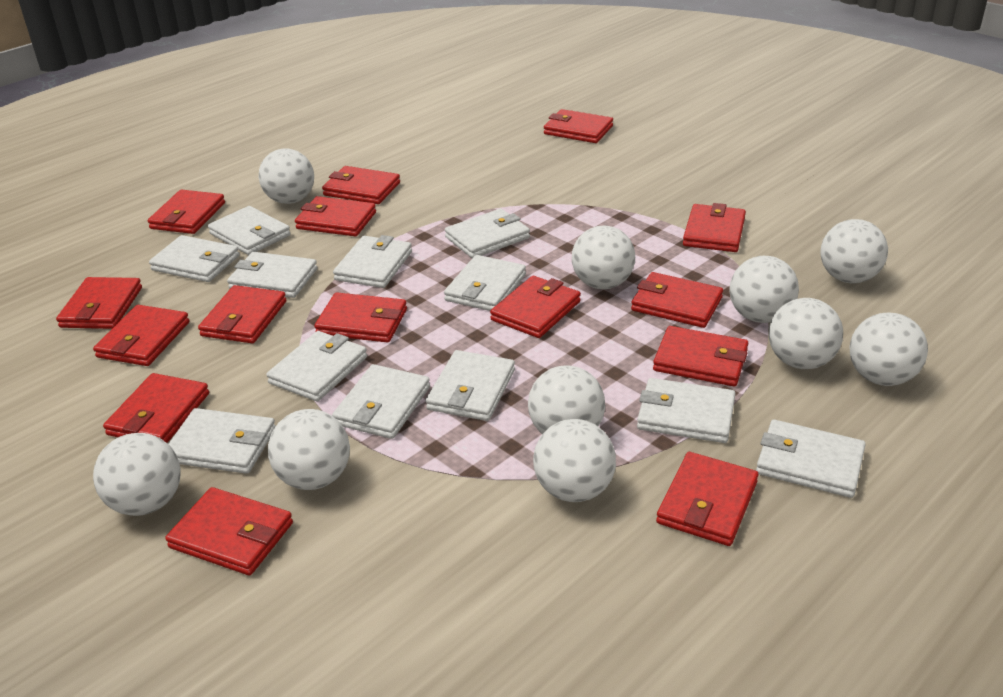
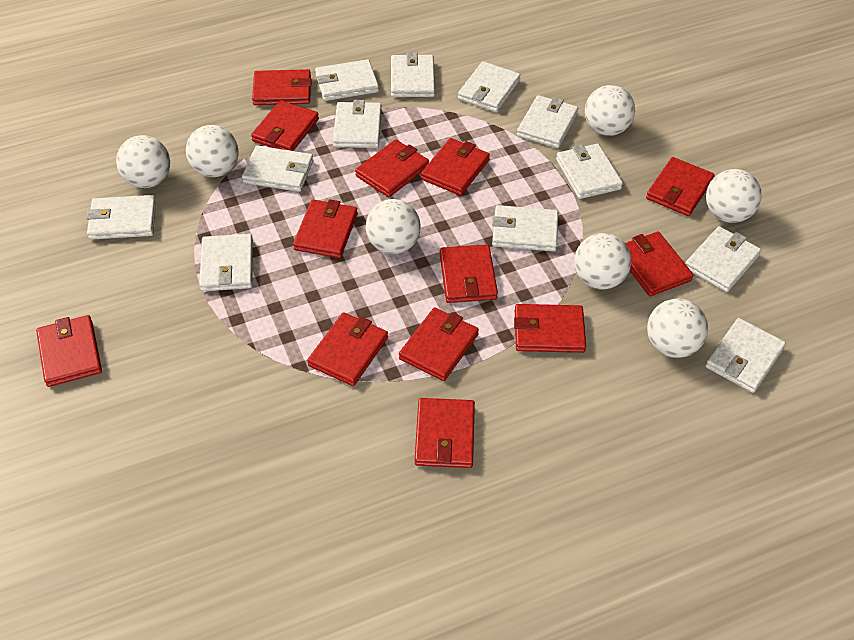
red wallet: 15 -> 13
white ball: 10 -> 7

